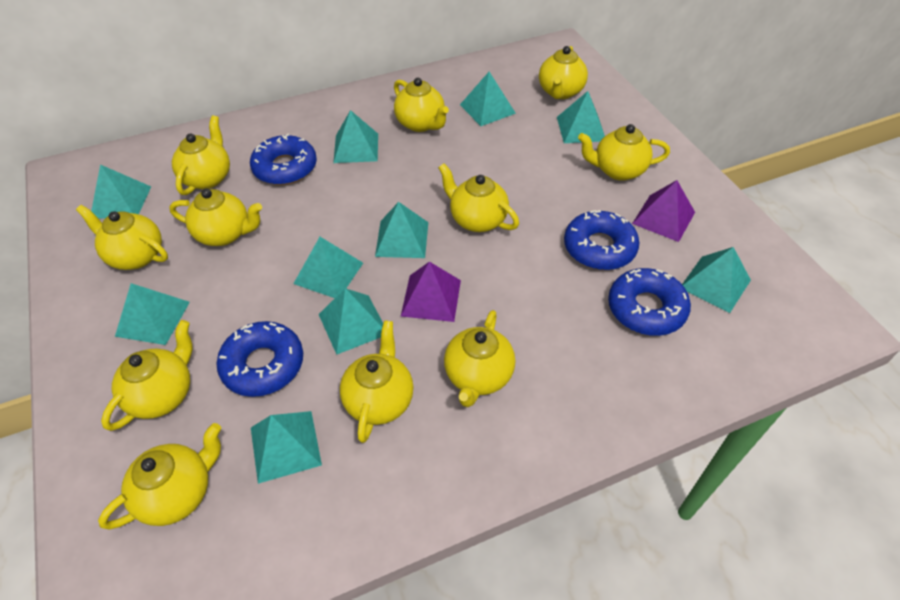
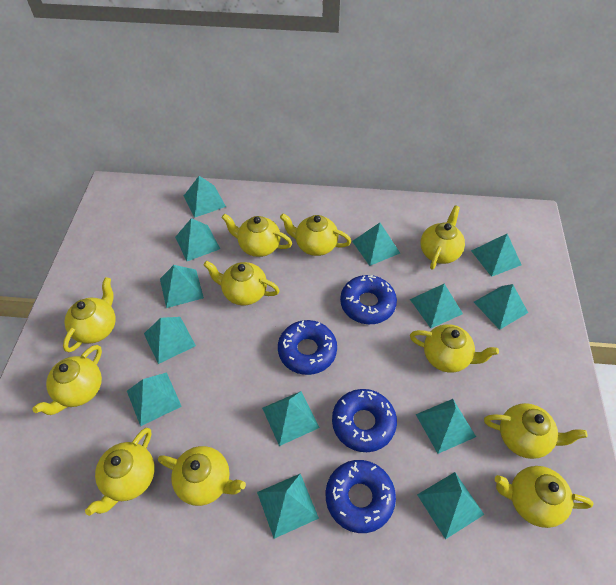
purple pyramid: 2 -> 0
turquoise pyramid: 10 -> 13

